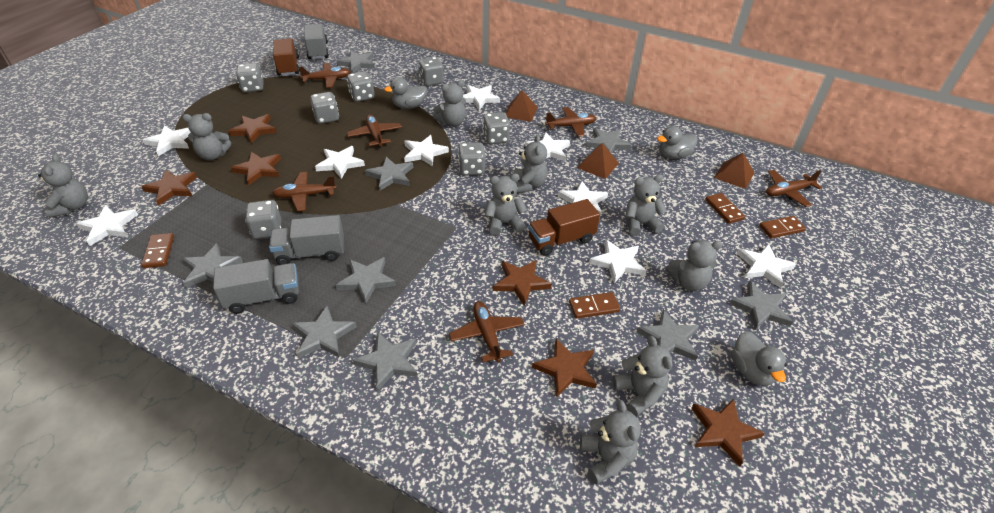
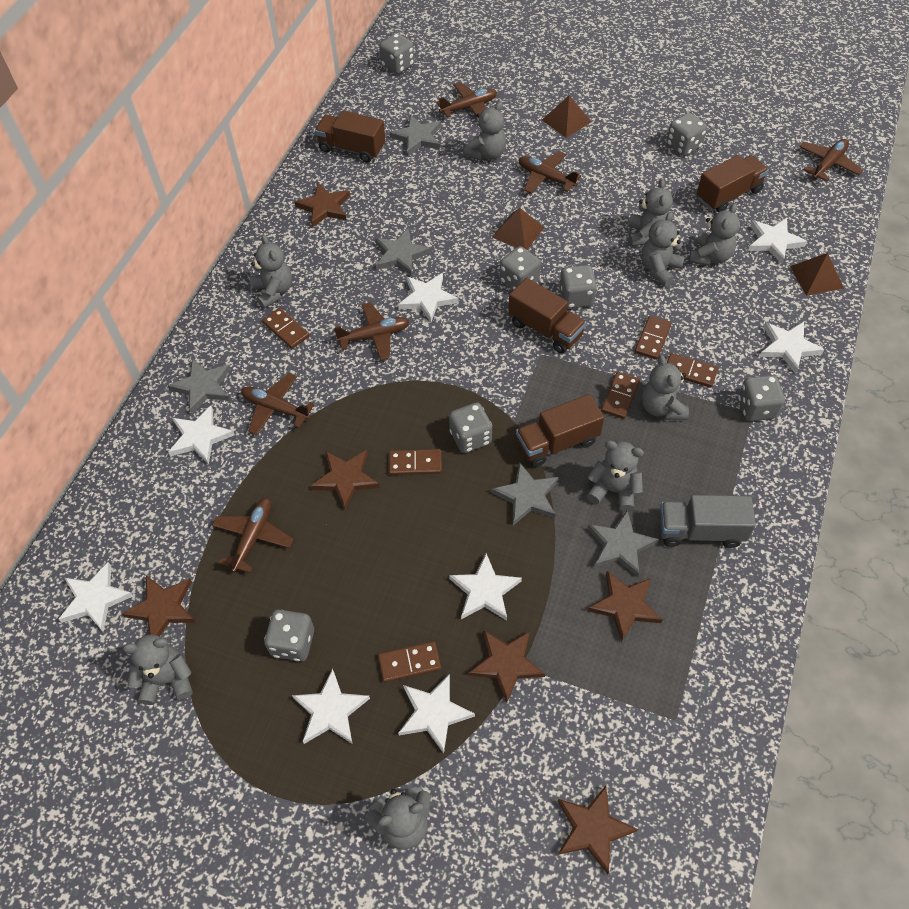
brown domino: 4 -> 6
brown truck: 2 -> 4
grey duck: 3 -> 0
grey star: 9 -> 5
grey truck: 3 -> 1
white star: 9 -> 8

